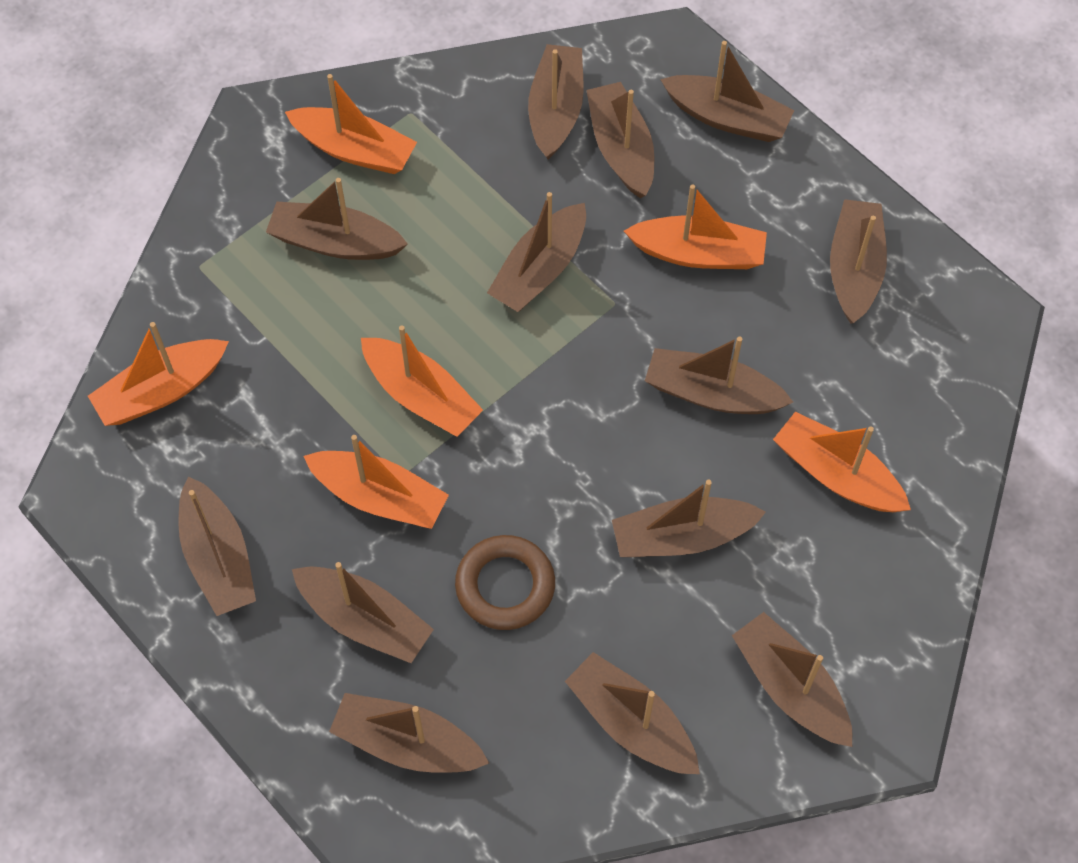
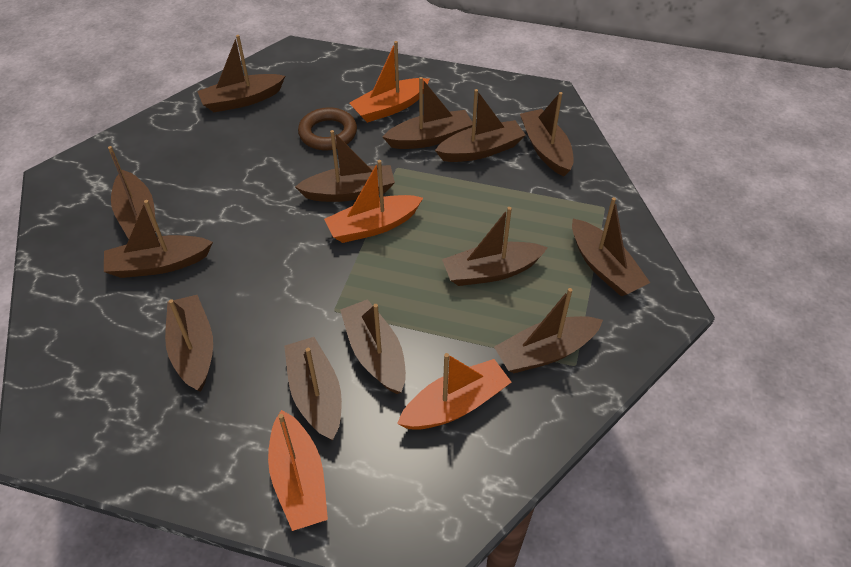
orange boat: 6 -> 4

